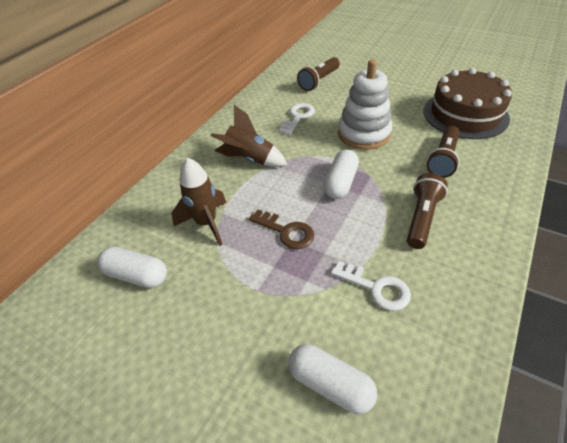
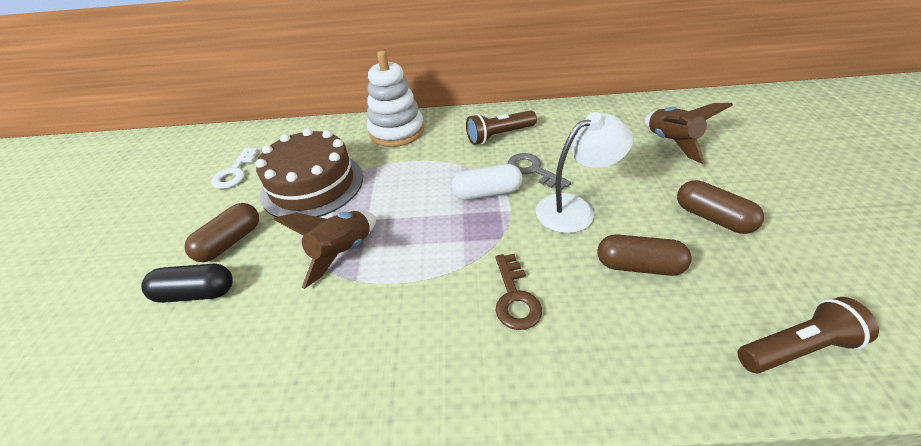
black capsule: 0 -> 1
brown capsule: 0 -> 3
brown flashlight: 3 -> 2
grey key: 0 -> 1
white capsule: 3 -> 1
white key: 2 -> 1
white lamp: 0 -> 1

